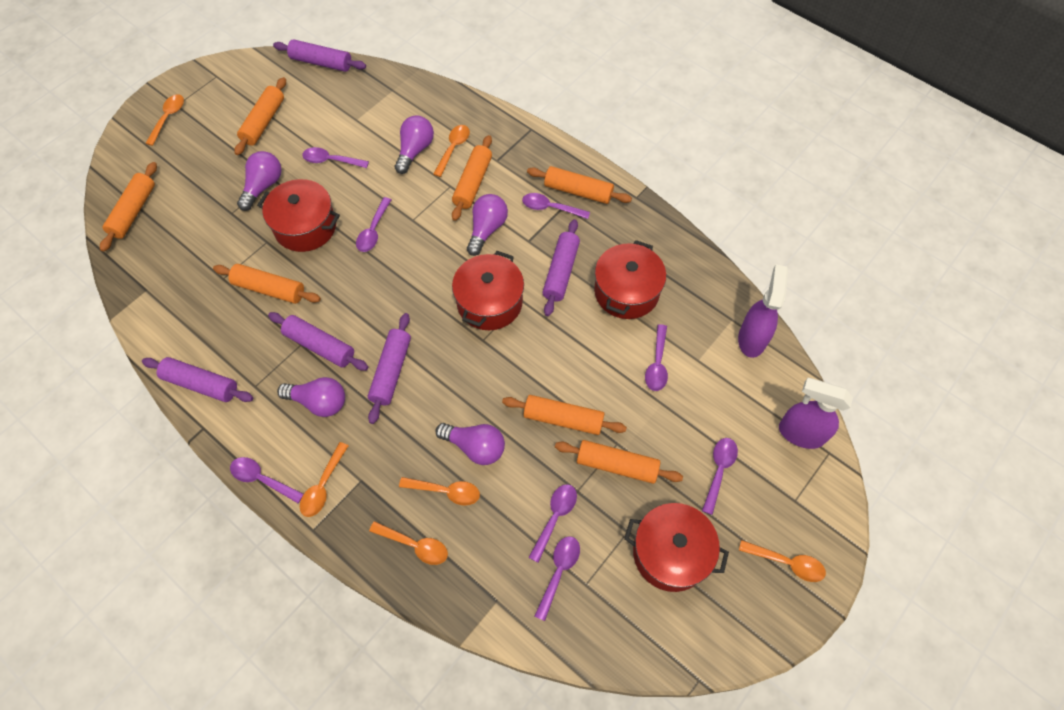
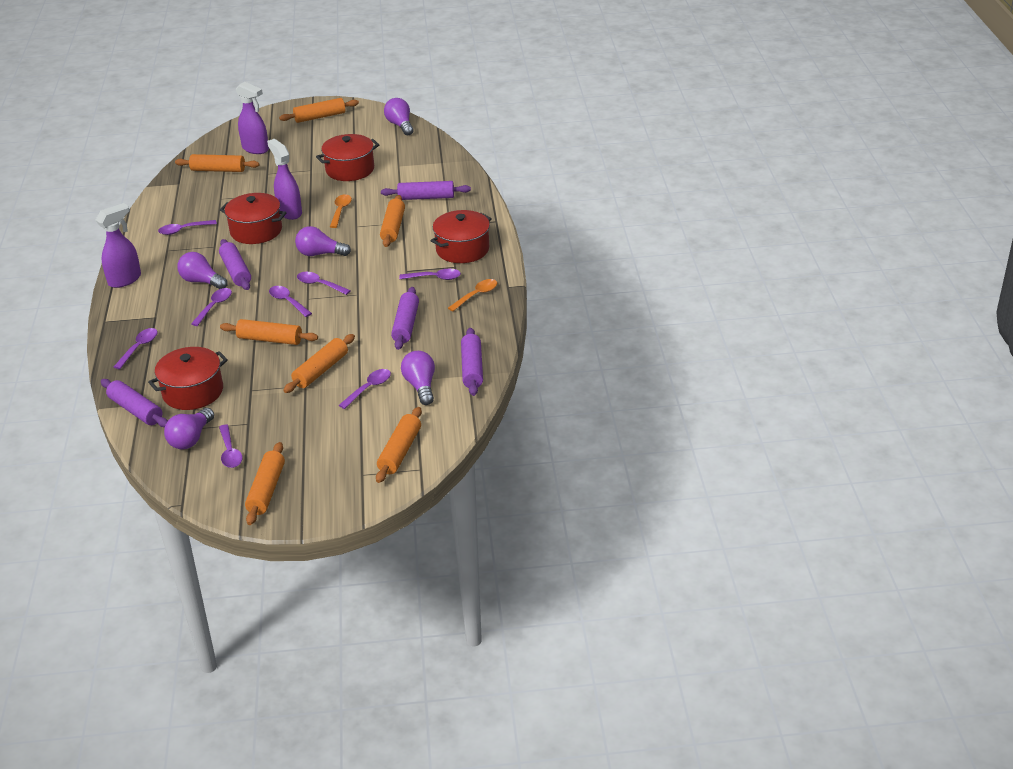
orange spoon: 6 -> 2
purple spray bottle: 2 -> 3

